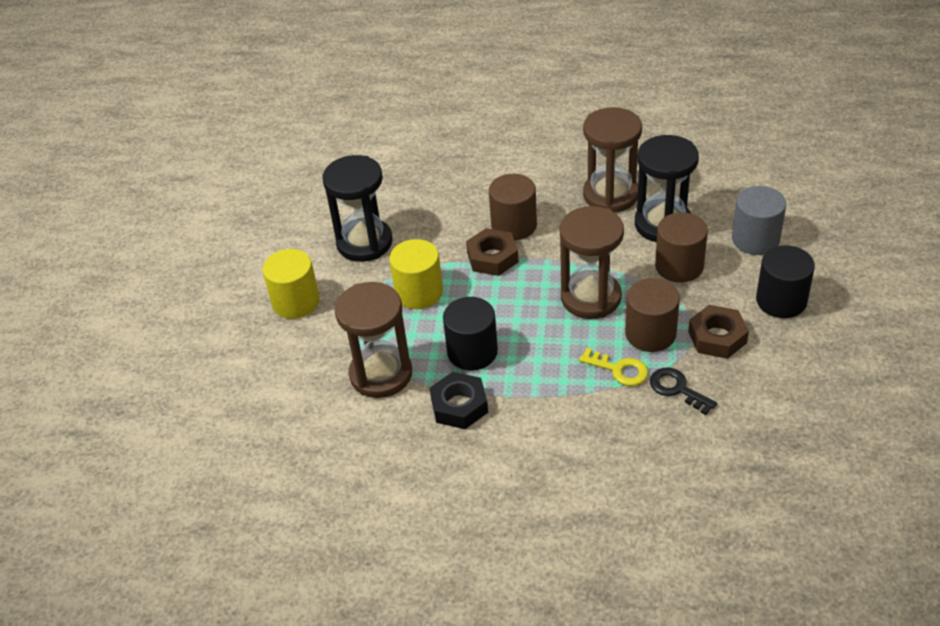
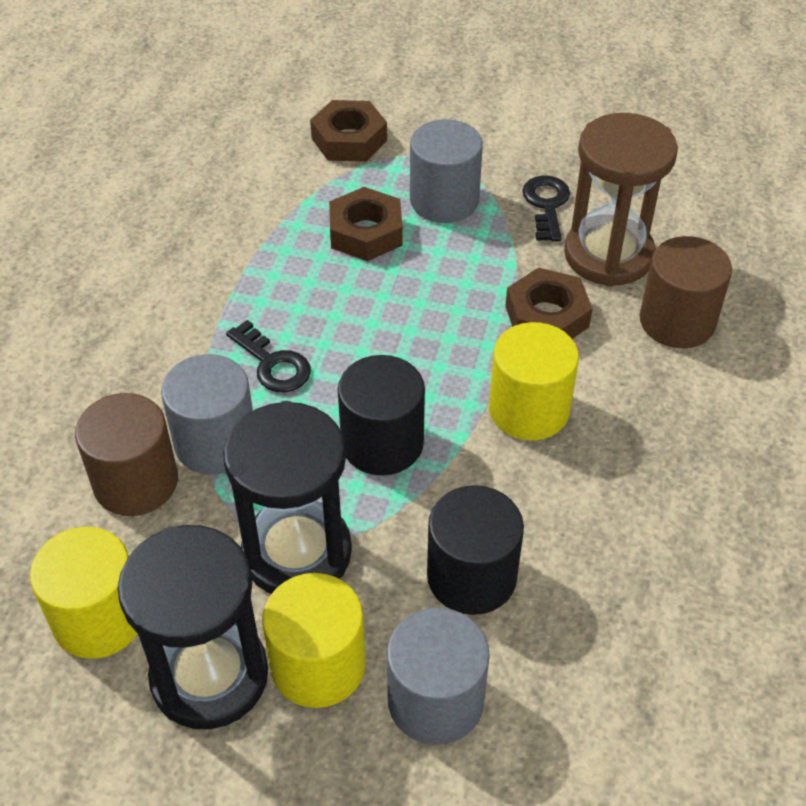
black key: 1 -> 2
black nut: 1 -> 0
brown cylinder: 3 -> 2
brown hourglass: 3 -> 1
brown nut: 2 -> 3
grey cylinder: 1 -> 3
yellow cylinder: 2 -> 3
yellow key: 1 -> 0

